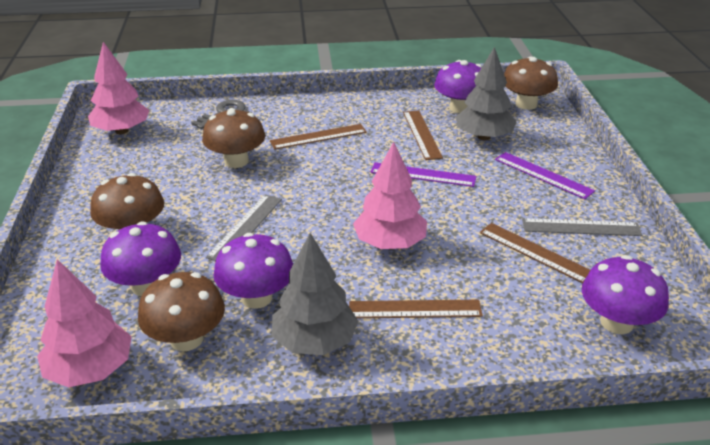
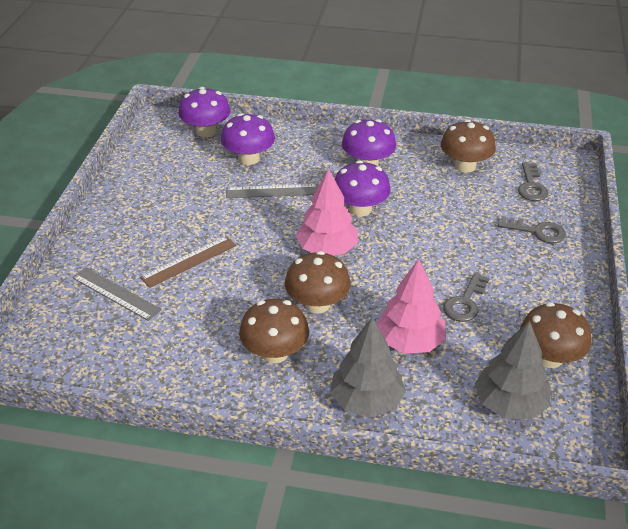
brown ruler: 4 -> 1
grey key: 1 -> 3
pink tree: 3 -> 2
purple ruler: 2 -> 0

